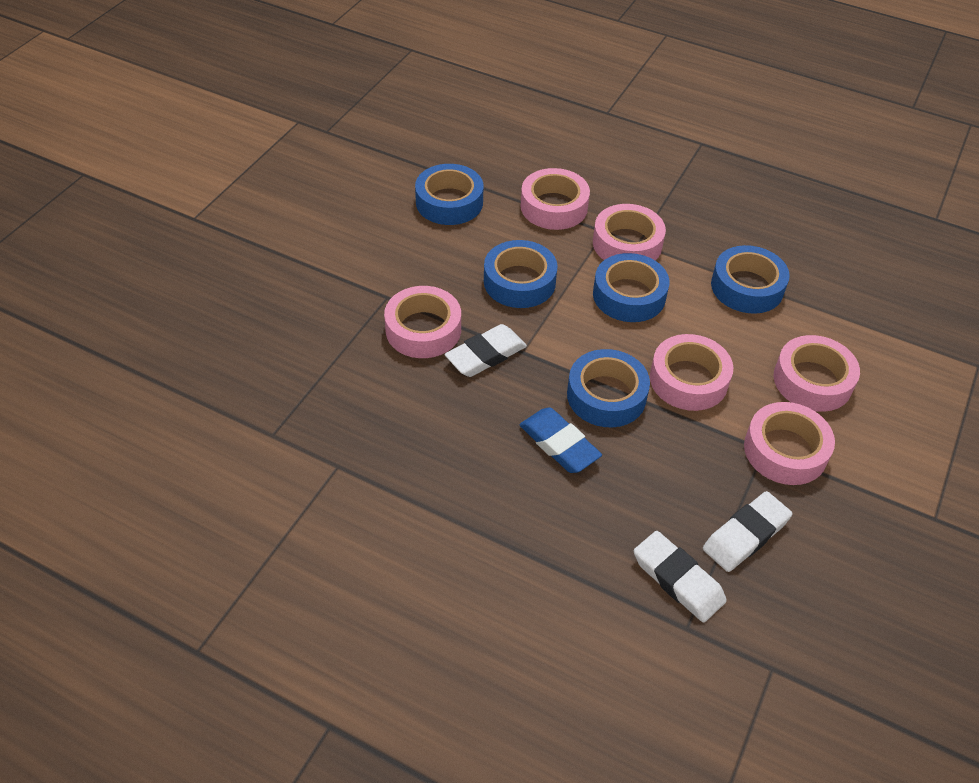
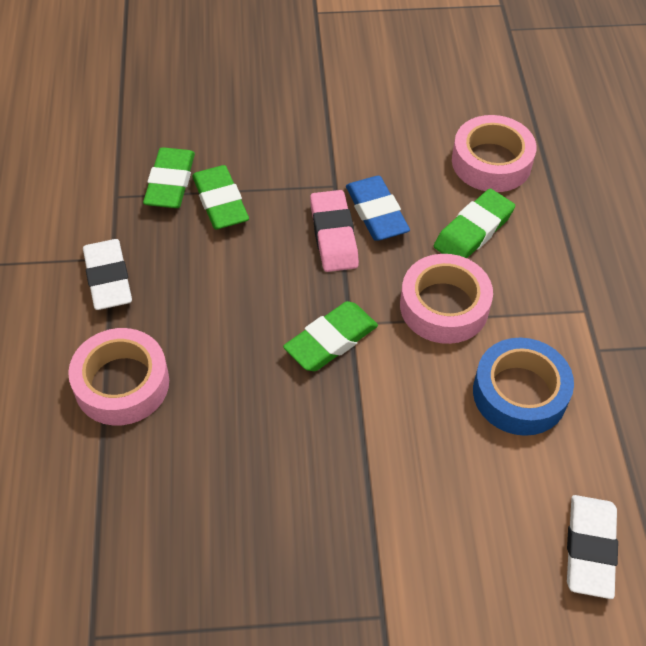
blue tape: 5 -> 1
green eraser: 0 -> 4
pink eraser: 0 -> 1
pink tape: 6 -> 3
white eraser: 3 -> 2

